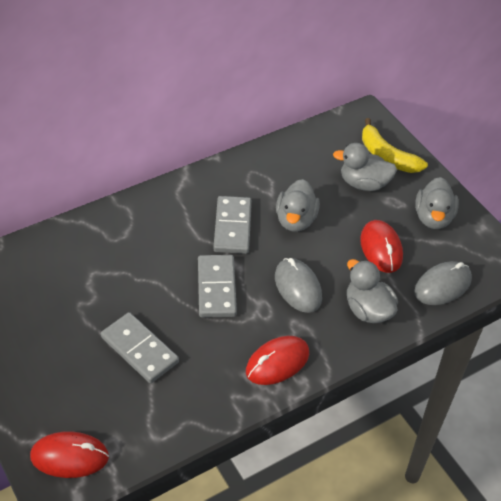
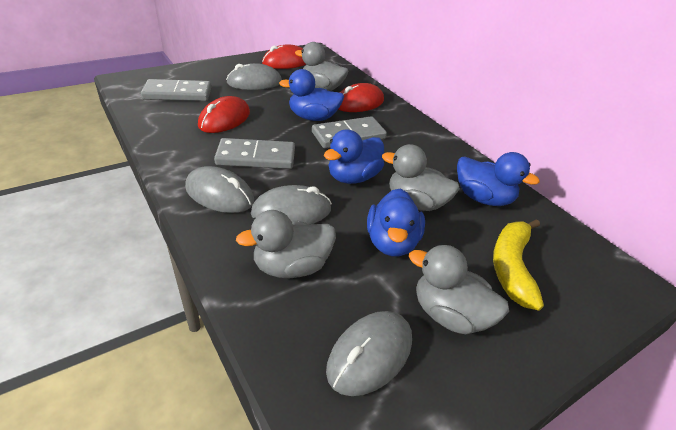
blue duck: 0 -> 4
grey mouse: 2 -> 4

